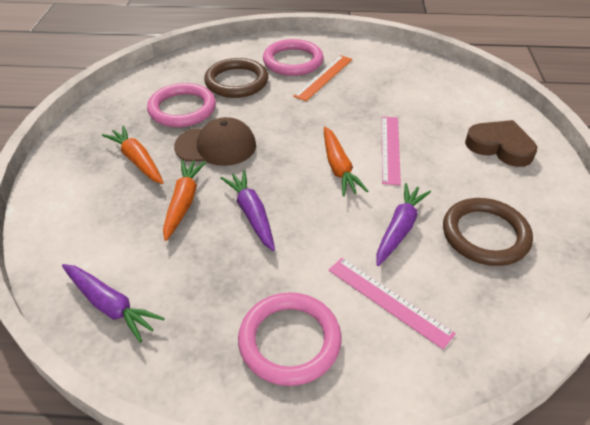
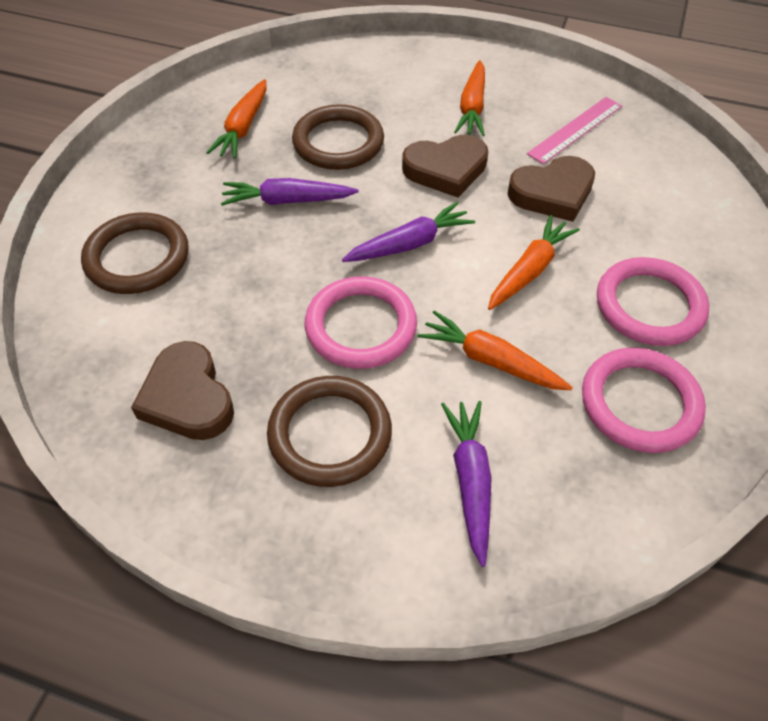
brown cap: 1 -> 0
brown heart: 1 -> 3
brown ring: 2 -> 3
orange carrot: 3 -> 4
orange ruler: 1 -> 0
pink ruler: 2 -> 1

